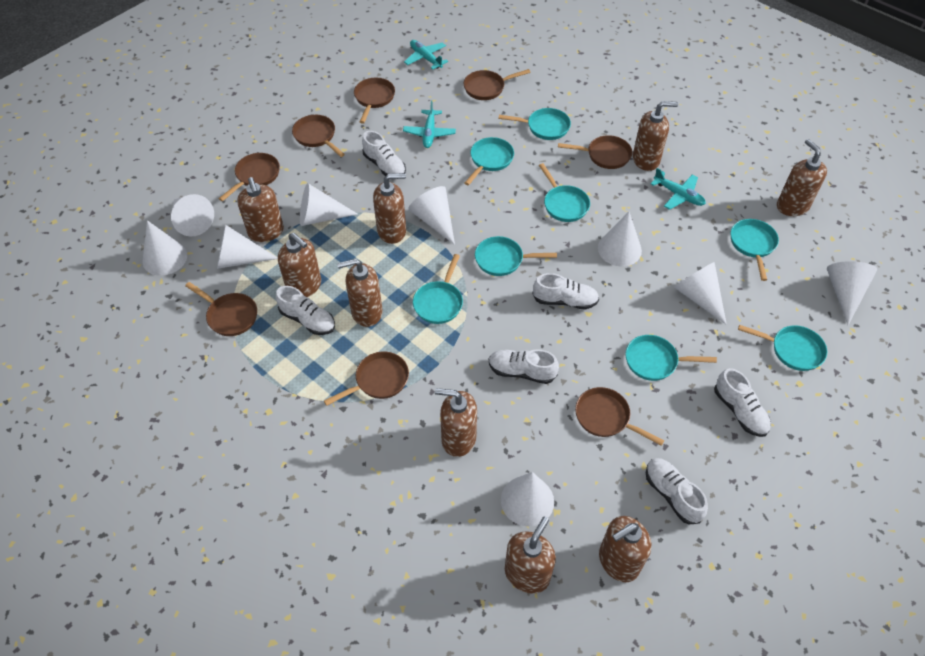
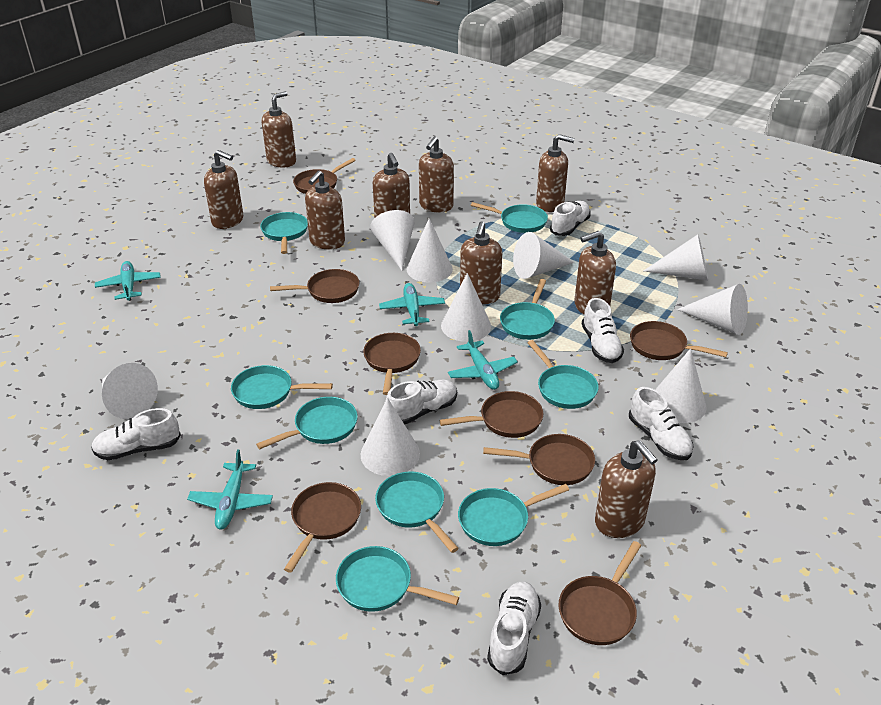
turquoise pan: 8 -> 9
turquoise plane: 3 -> 4

